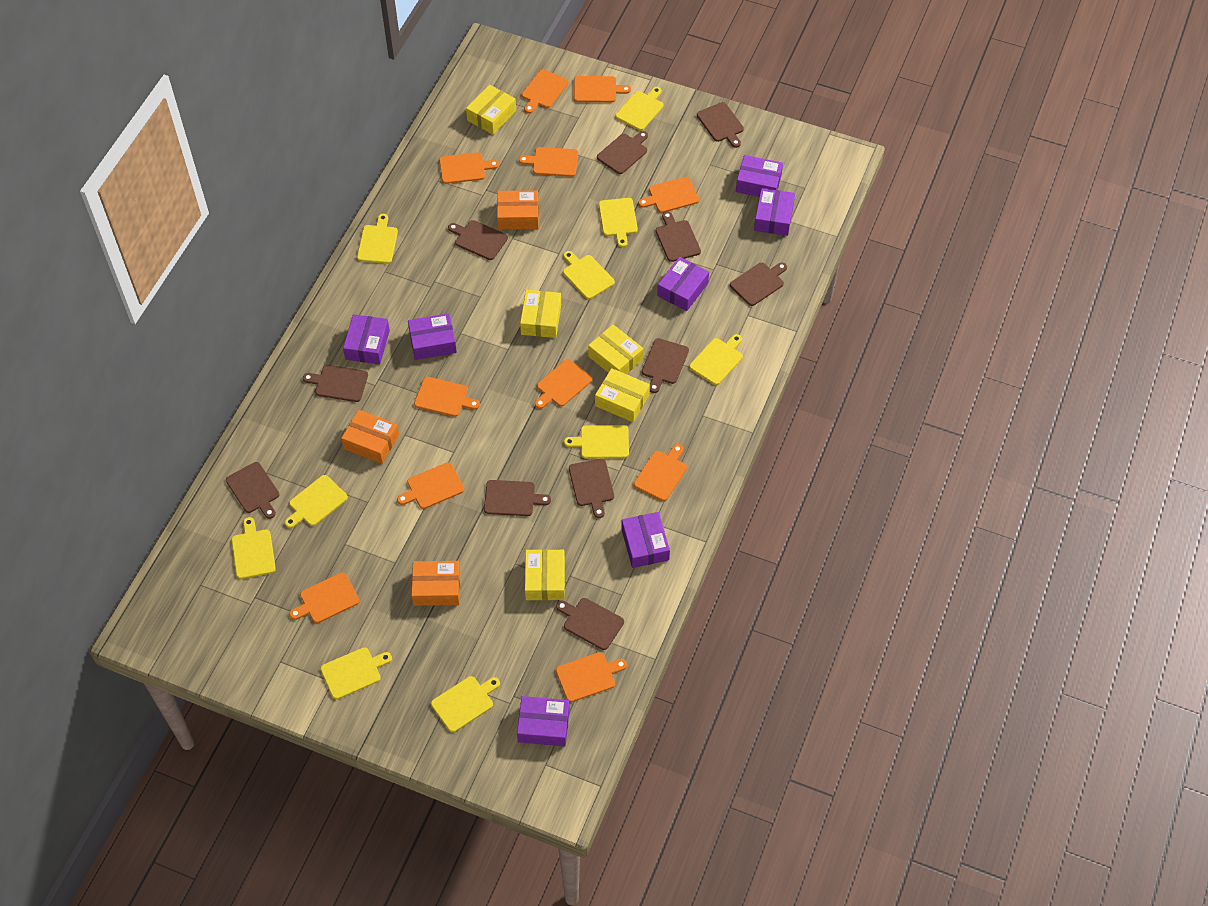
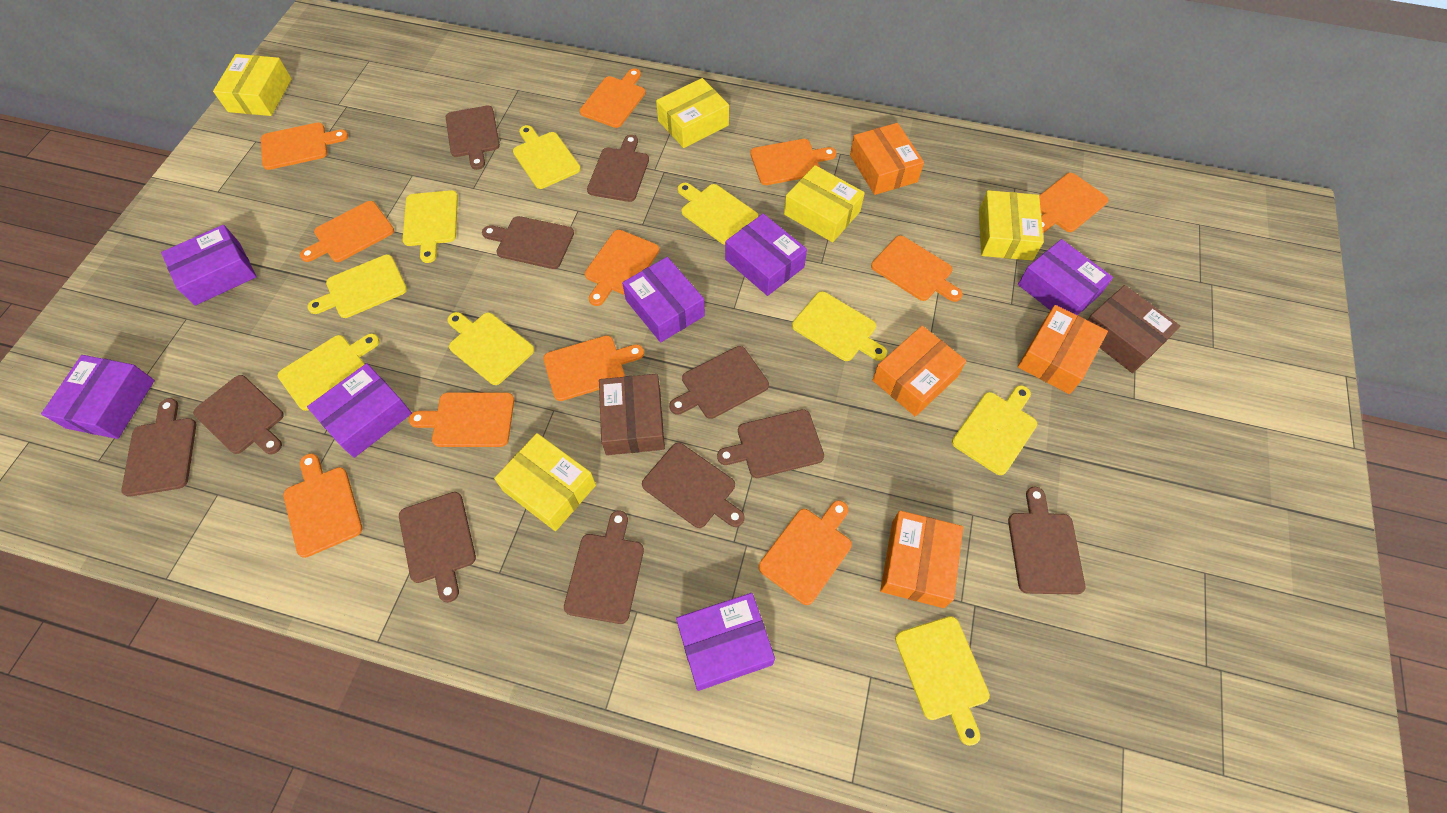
brown box: 0 -> 2
orange box: 3 -> 4
yellow cutting board: 10 -> 9

